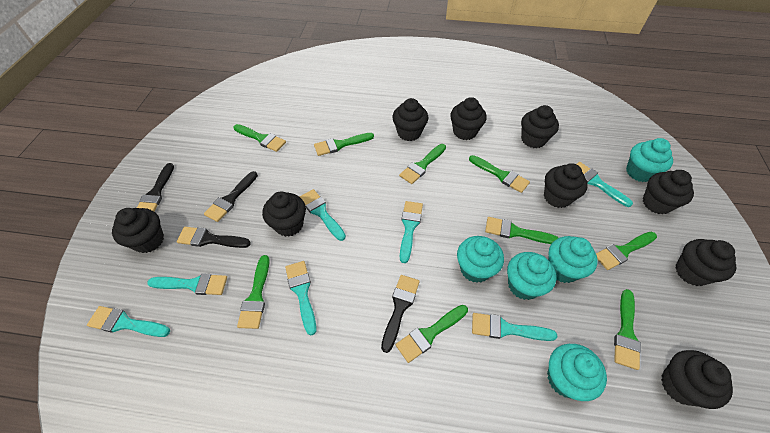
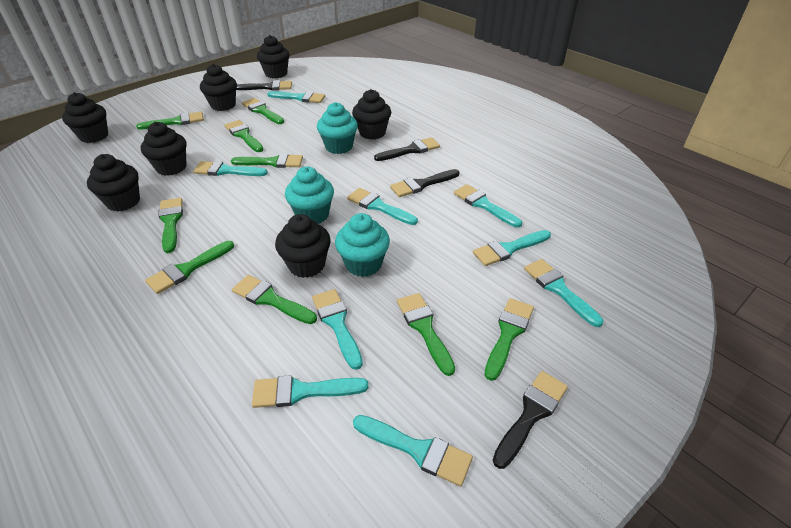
black cupcake: 9 -> 7
turquoise brush: 7 -> 9
turquoise cupcake: 5 -> 3

